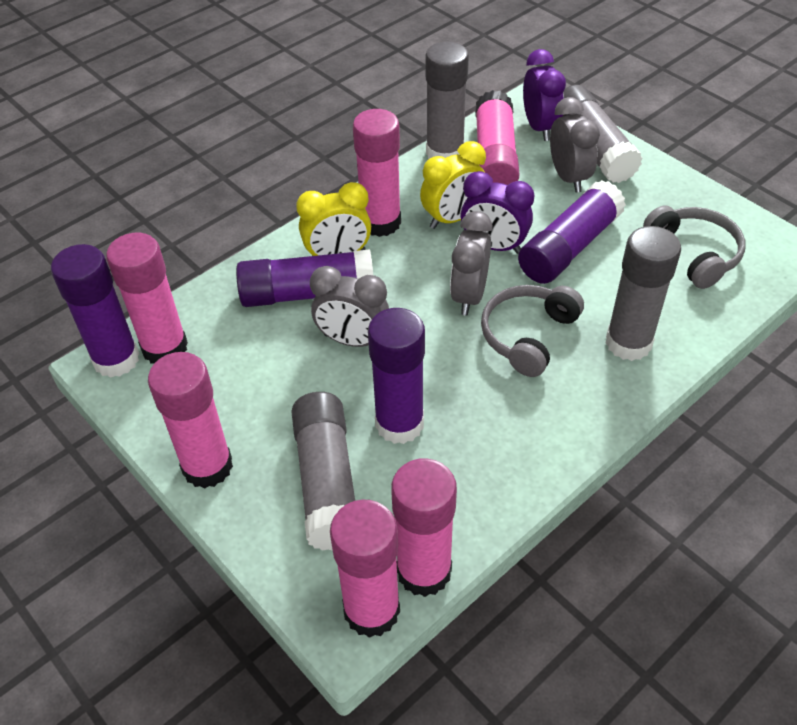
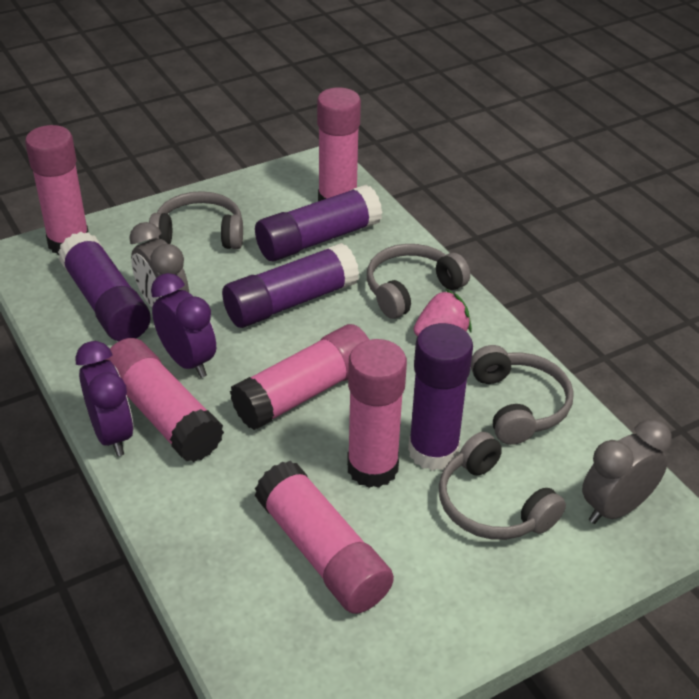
grey clock: 3 -> 2
grey glue stick: 4 -> 0
grey headphones: 2 -> 4
pink strawberry: 0 -> 1
yellow clock: 2 -> 0

